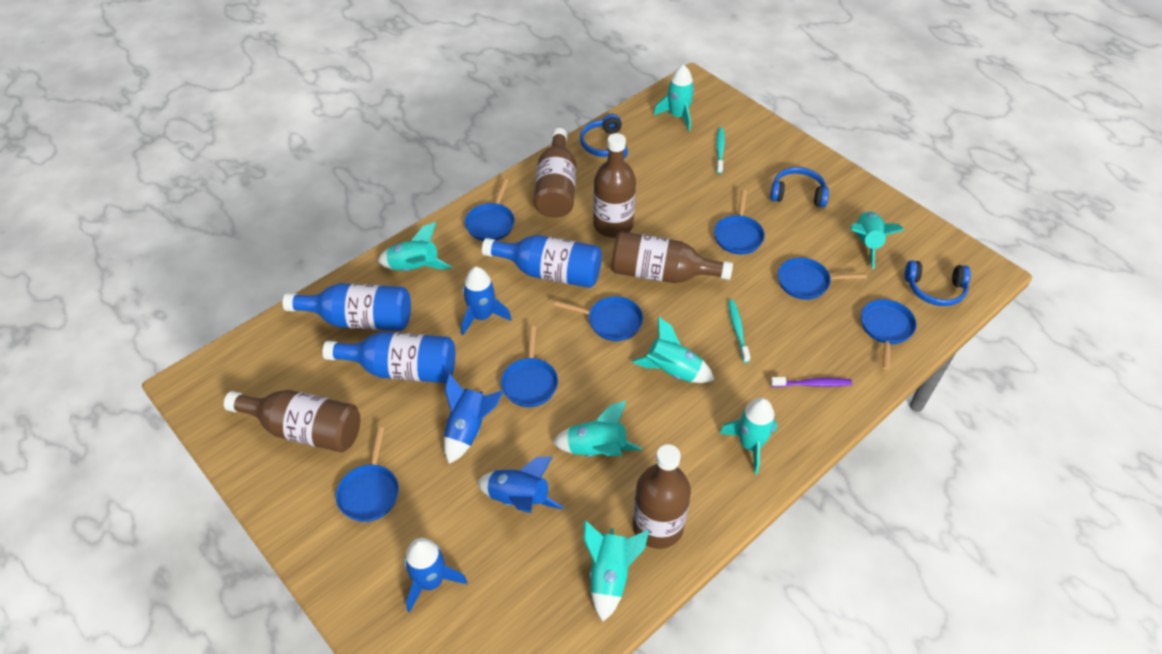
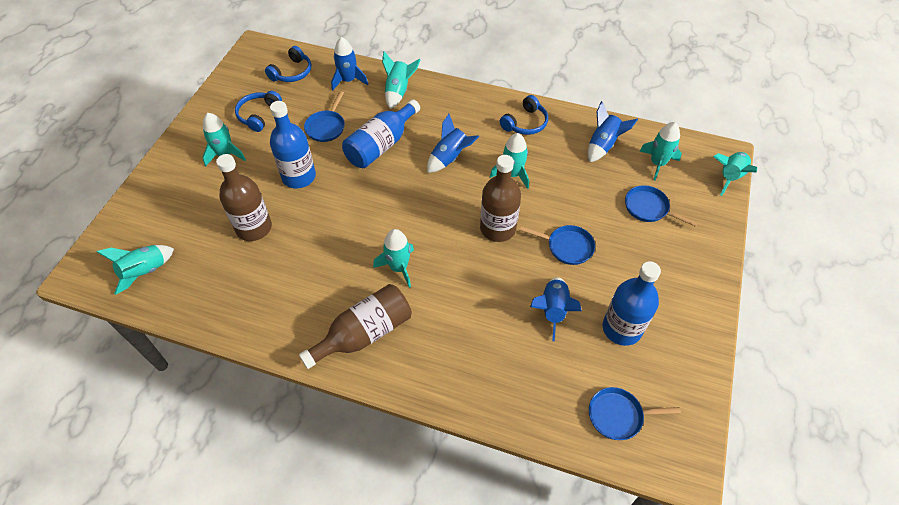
blue pan: 7 -> 4
brown bottle: 5 -> 3
purple toothbrush: 1 -> 0
turquoise toothbrush: 2 -> 0

